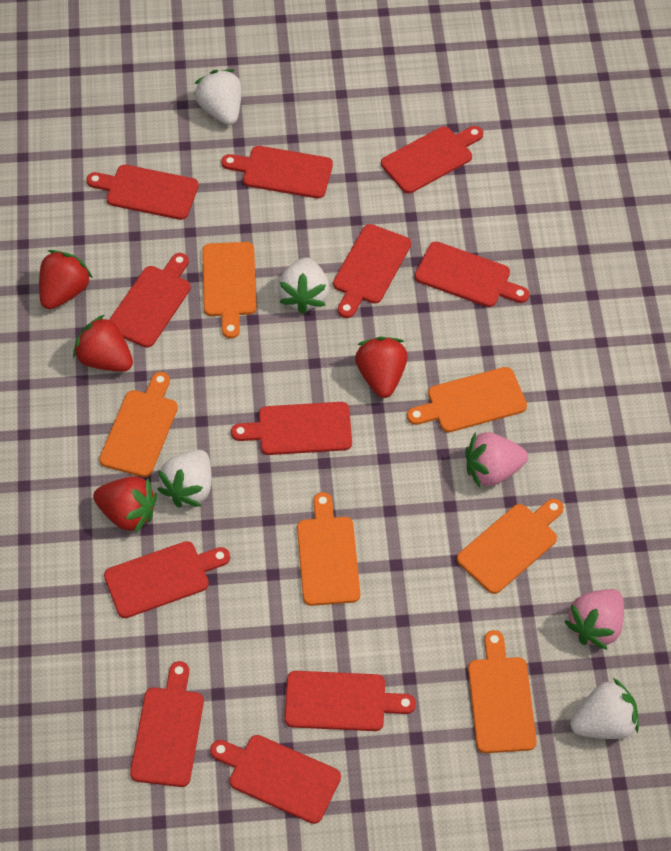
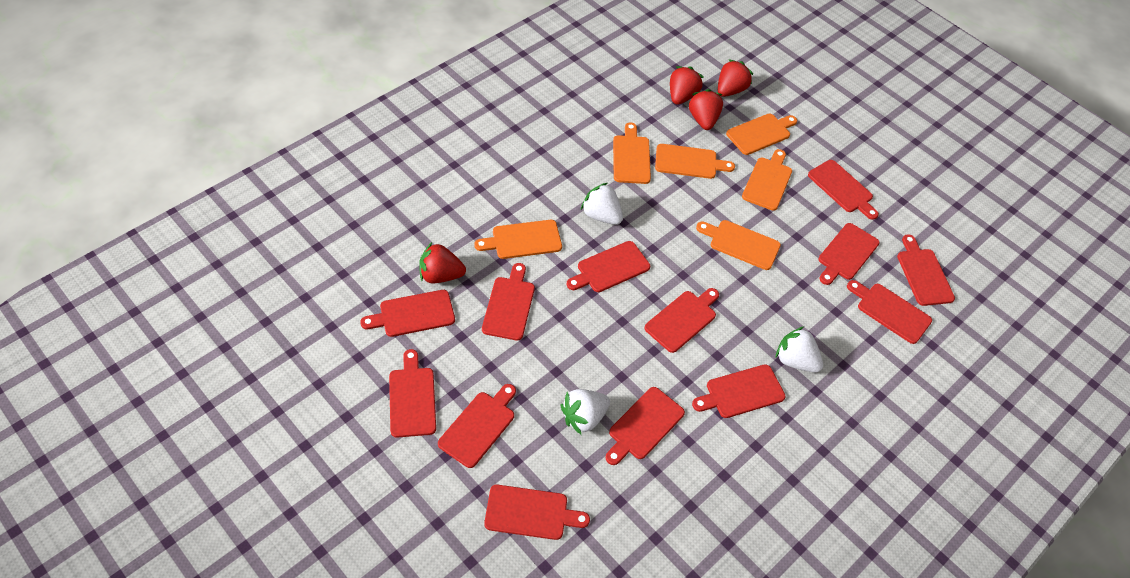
pink strawberry: 2 -> 0
red cutting board: 11 -> 13
white strawberry: 4 -> 3

